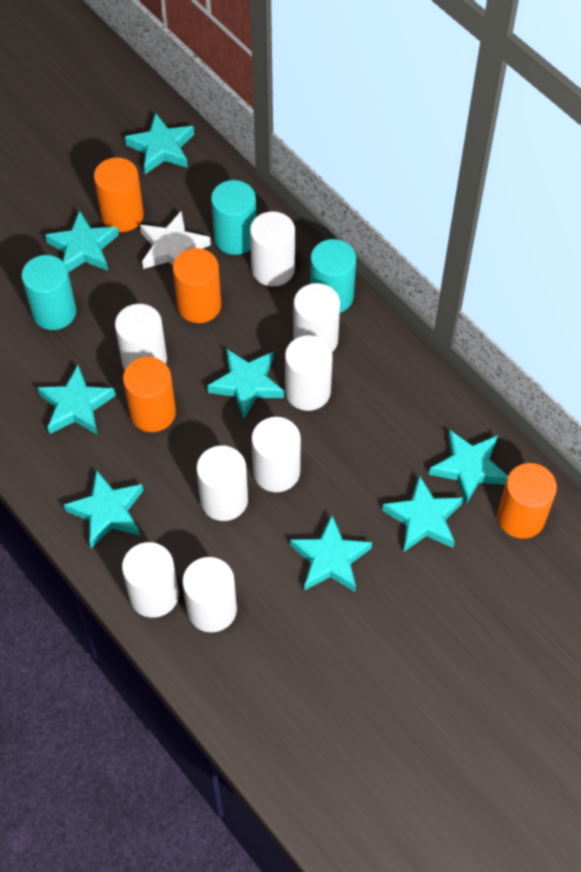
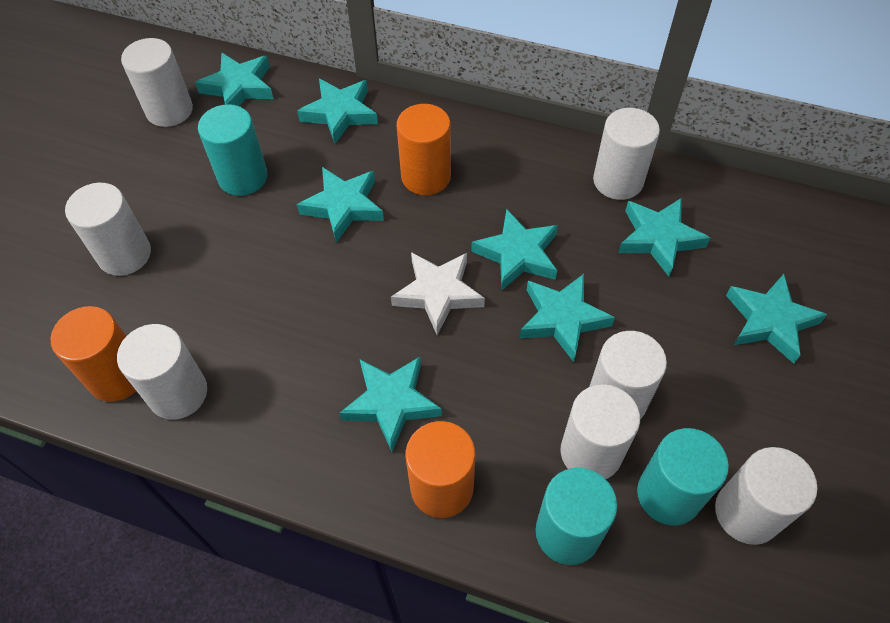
orange cylinder: 4 -> 3
white cylinder: 8 -> 7

